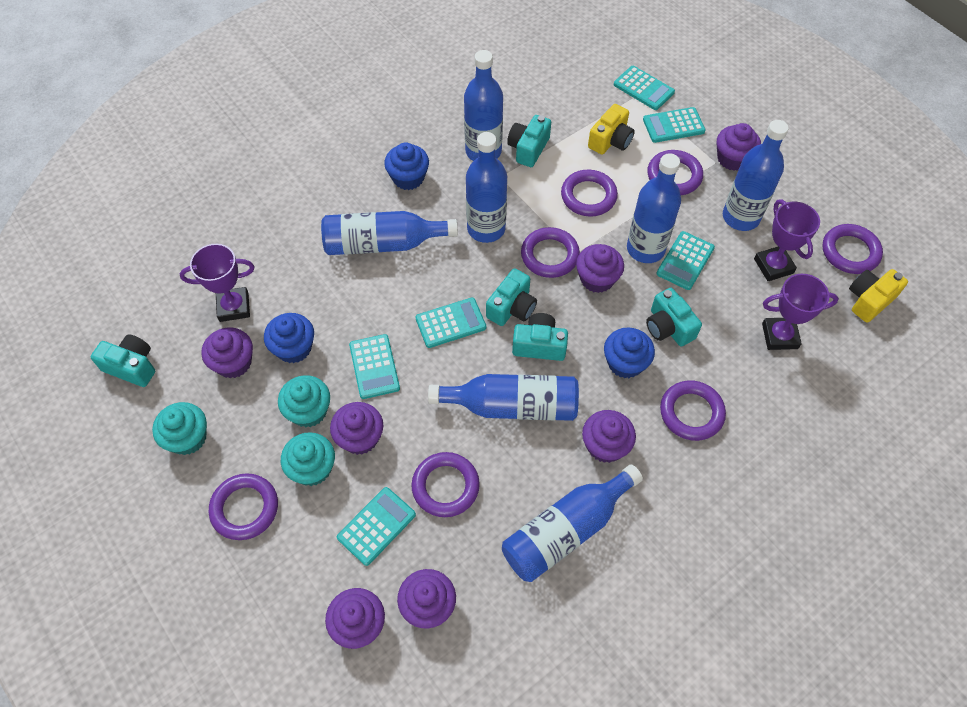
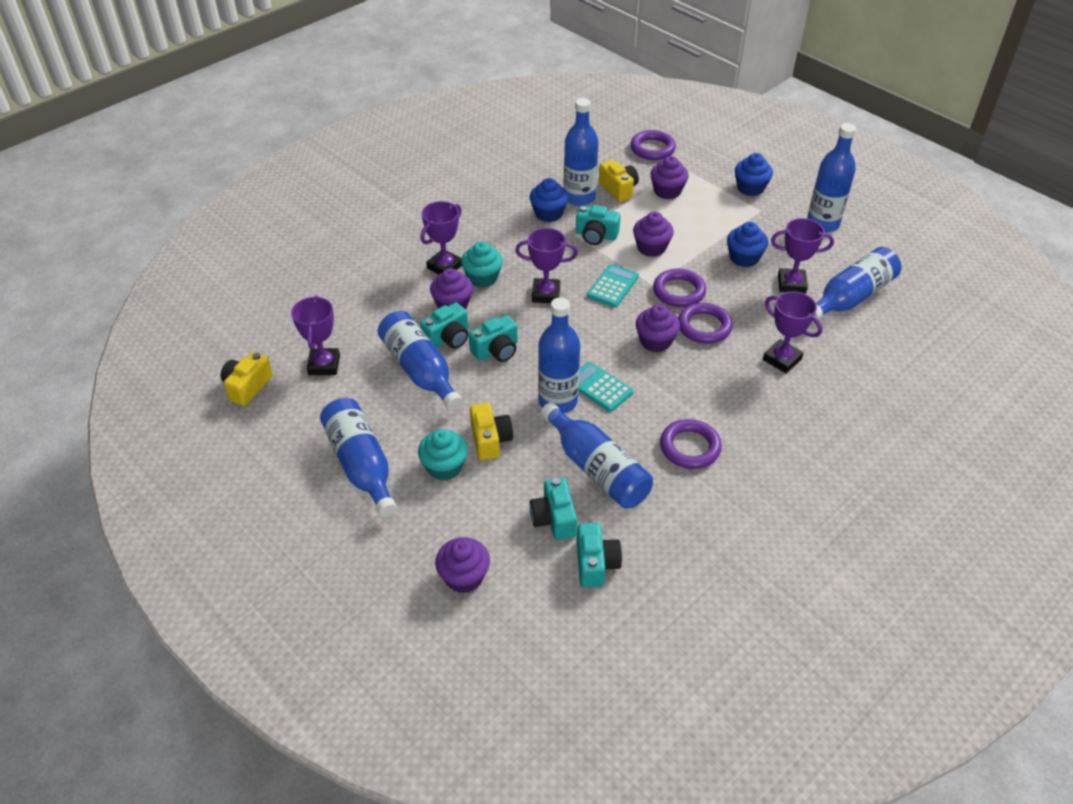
purple cupcake: 7 -> 5
purple ring: 7 -> 4
purple trophy: 3 -> 5
turquoise calculator: 6 -> 2
turquoise cupcake: 3 -> 2
yellow camera: 2 -> 3

